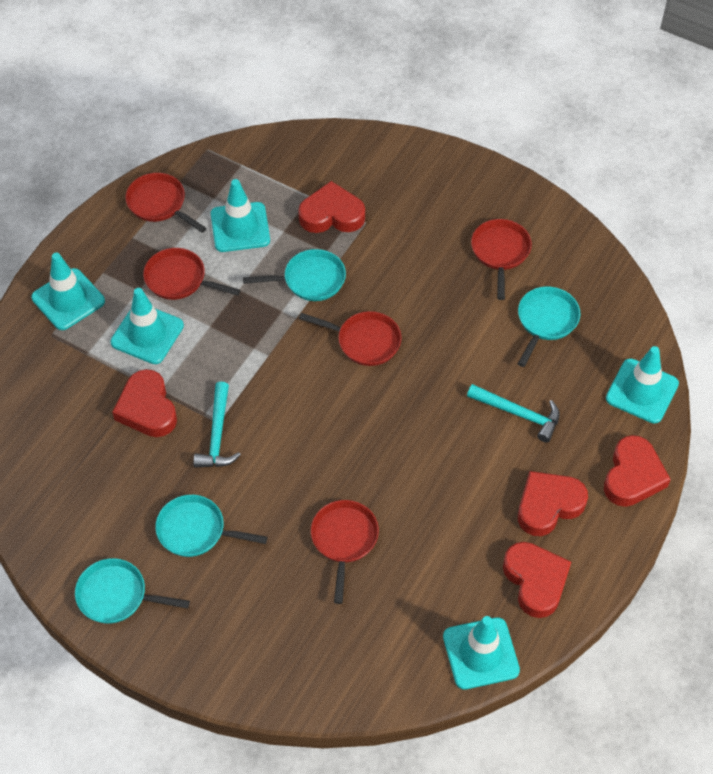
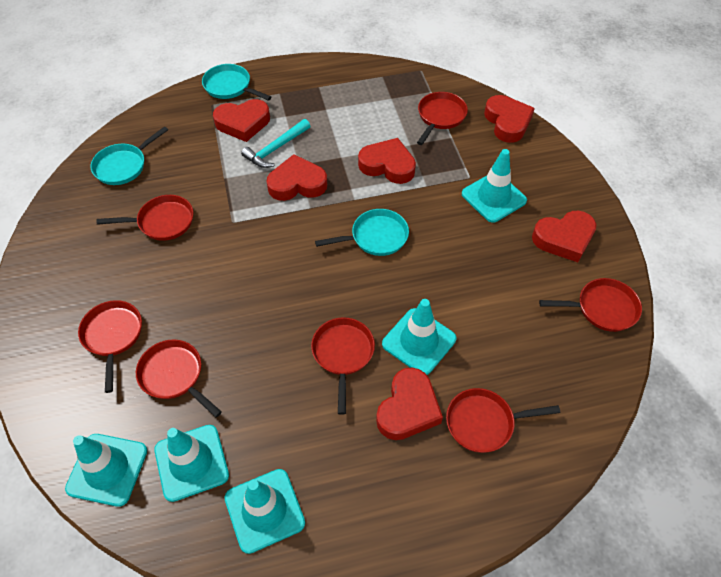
red heart: 5 -> 6
red pan: 5 -> 7
turquoise hammer: 2 -> 1
turquoise pan: 4 -> 3

